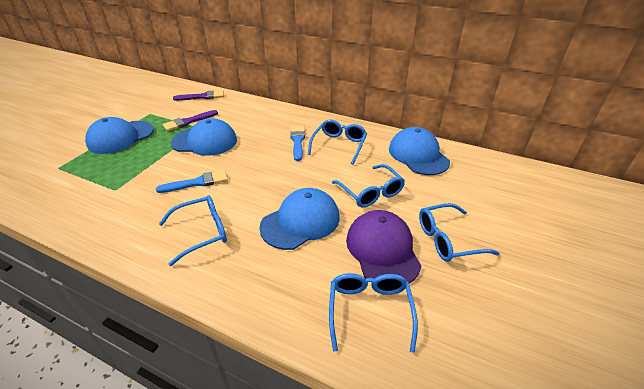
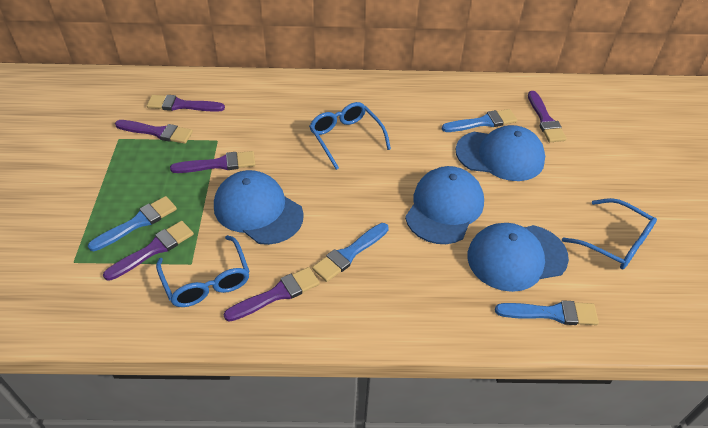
blue brush: 2 -> 4
blue glasses: 5 -> 3
purple brush: 2 -> 6
purple cap: 1 -> 0

